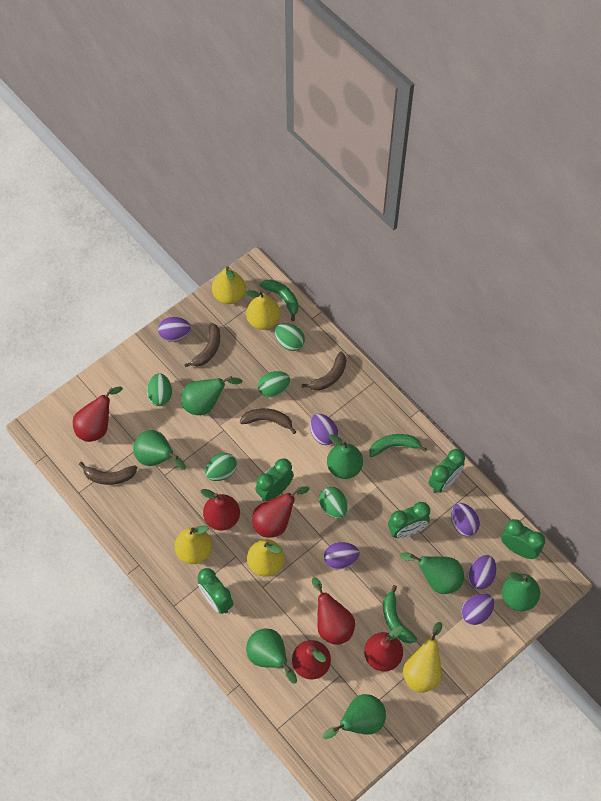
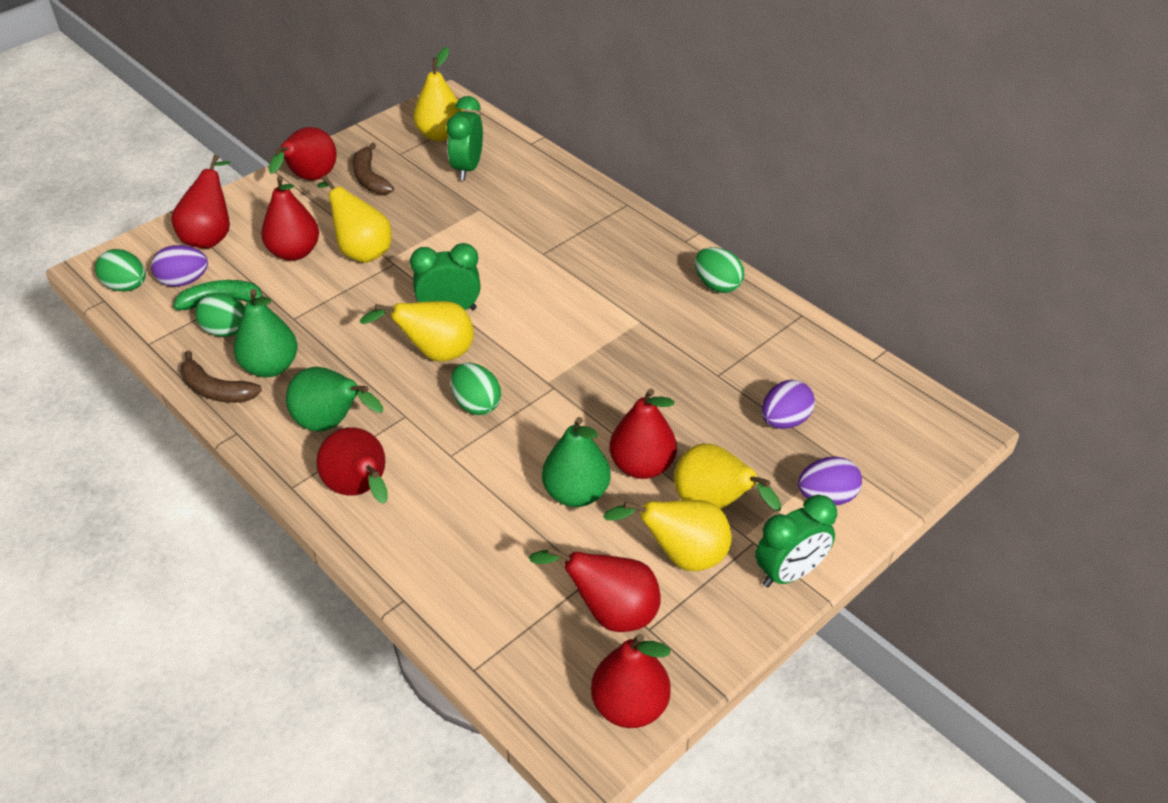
brown banana: 4 -> 2
green banana: 3 -> 1
green clock: 5 -> 3
green egg: 5 -> 4
green pear: 7 -> 3
purple egg: 6 -> 3
red pear: 6 -> 7

